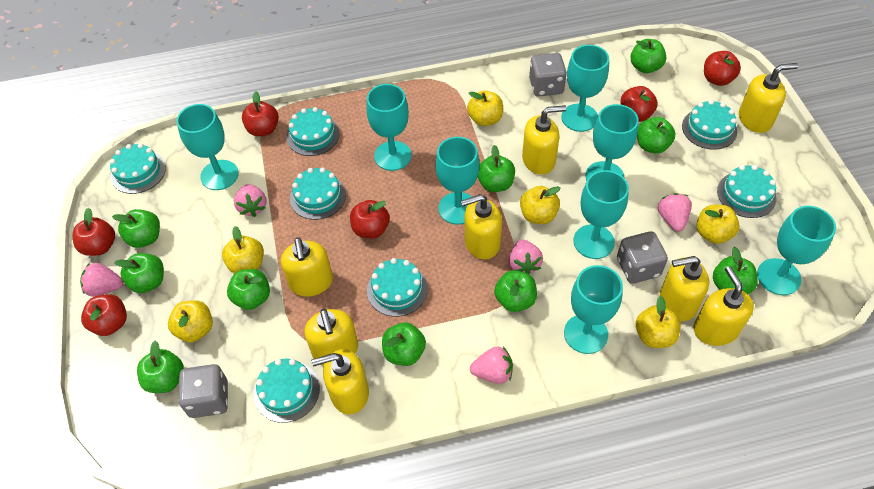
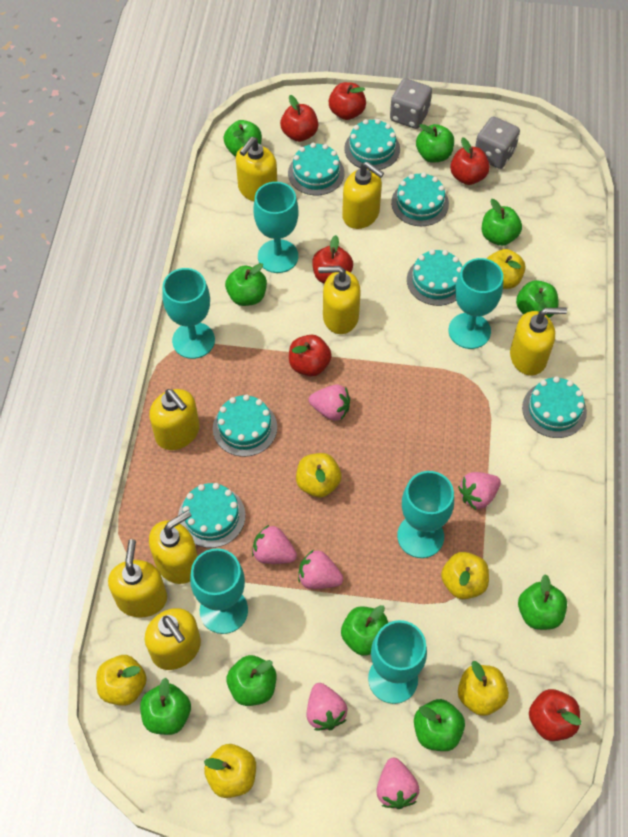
grey dice: 3 -> 2
pink strawberry: 5 -> 6
turquoise goblet: 8 -> 6

